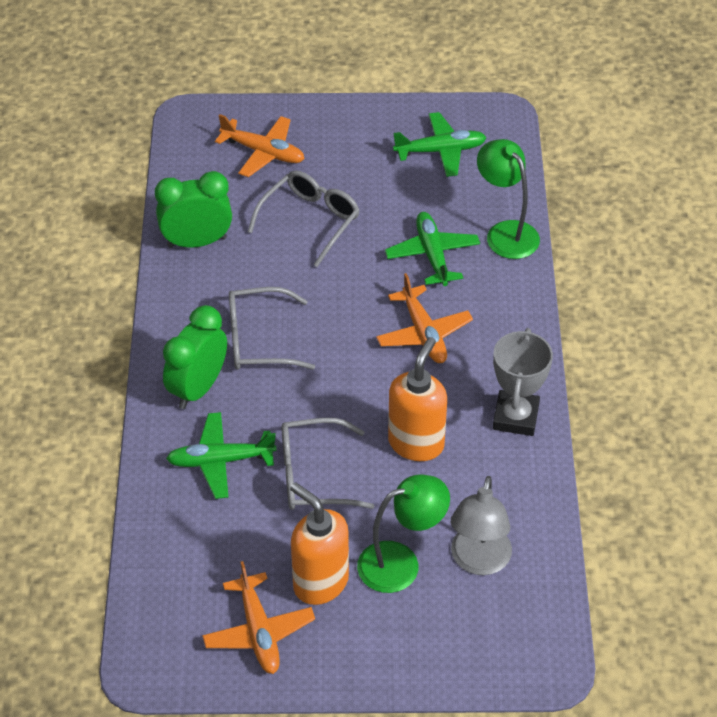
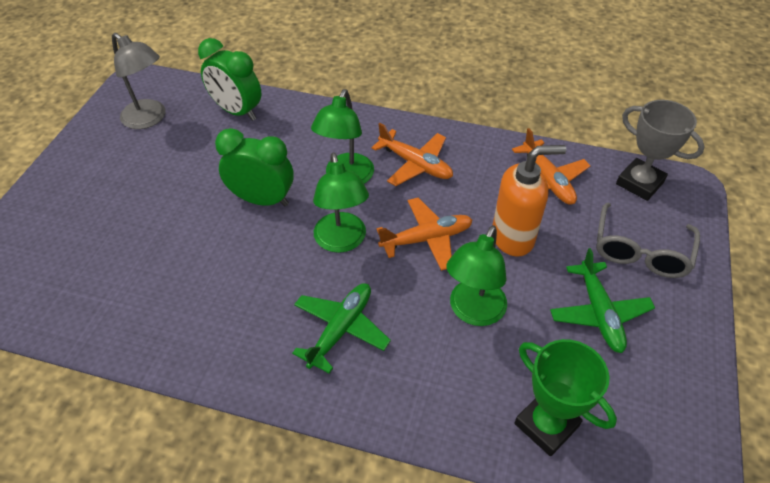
green lamp: 2 -> 3
green plane: 3 -> 2
green trophy: 0 -> 1
grey glasses: 3 -> 1
orange soap dispenser: 2 -> 1

